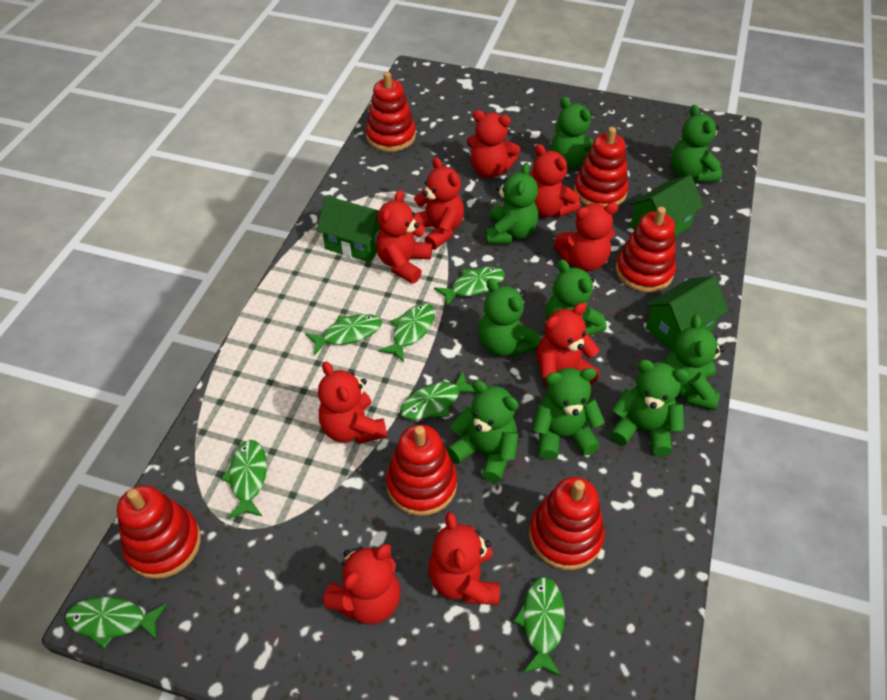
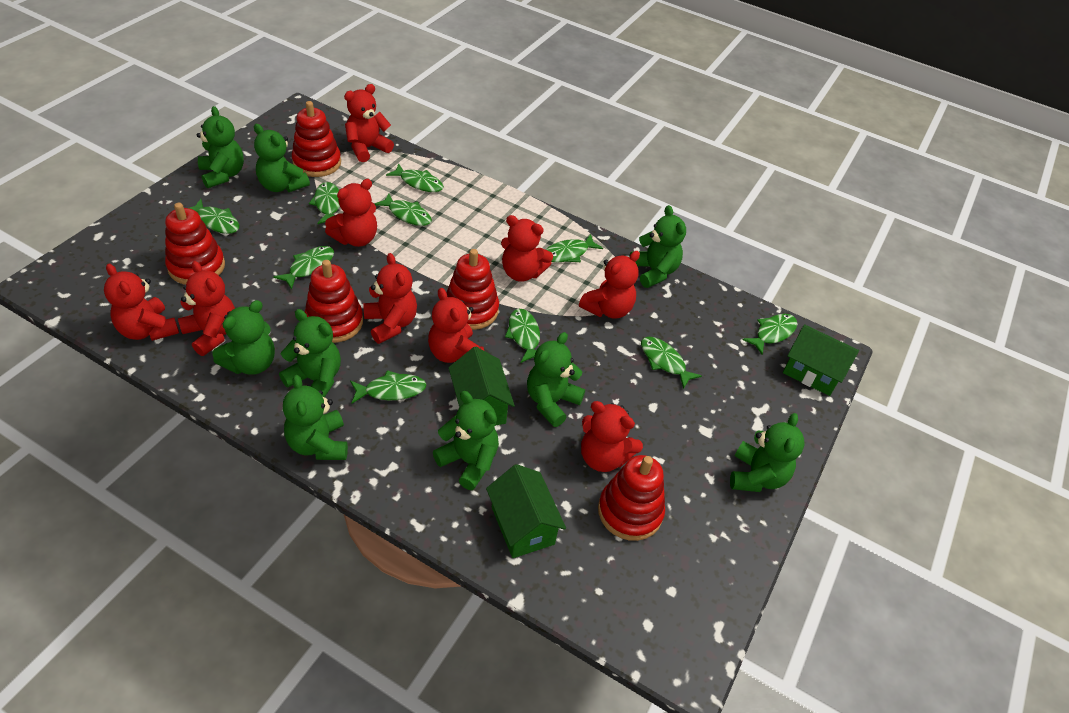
green fish: 7 -> 10
red stacking toy: 6 -> 5

